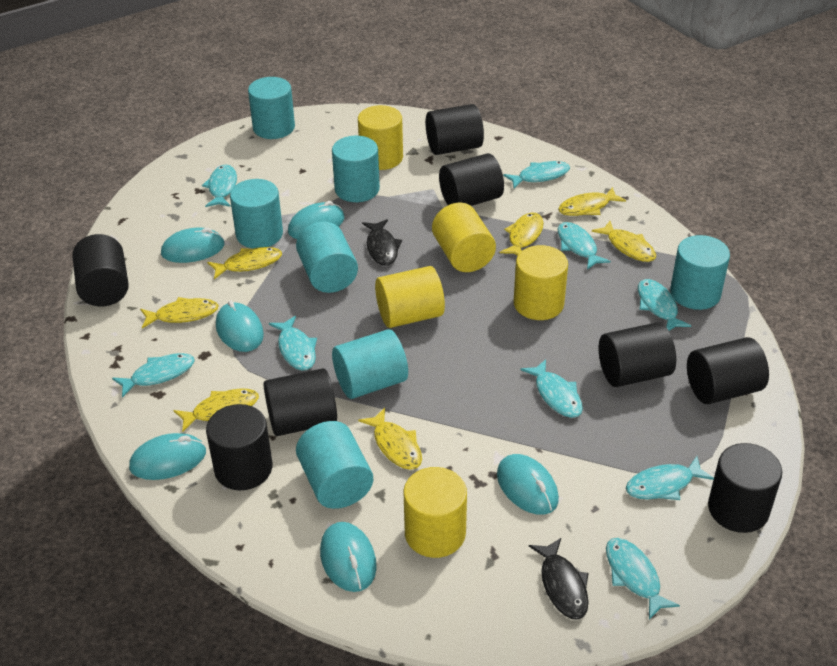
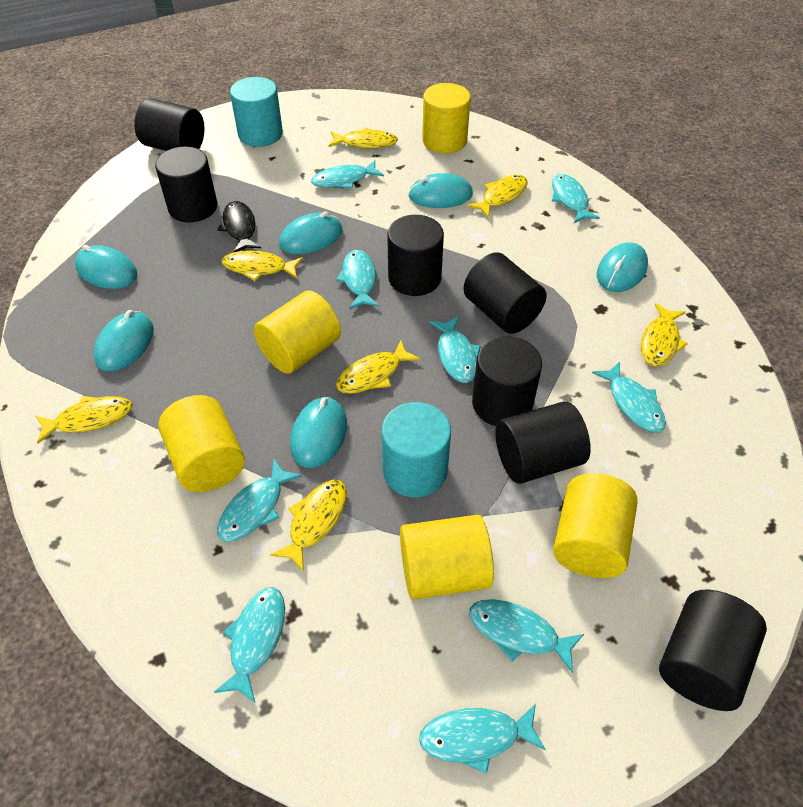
black cylinder: 8 -> 7
black fish: 2 -> 1
turquoise cylinder: 7 -> 2

